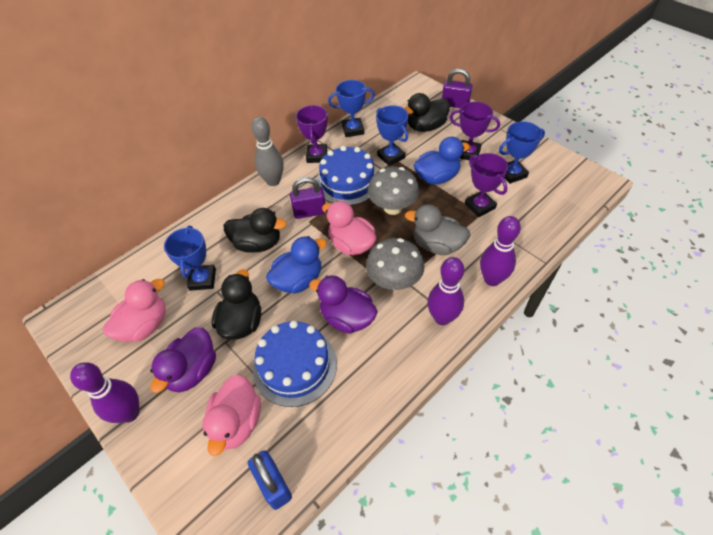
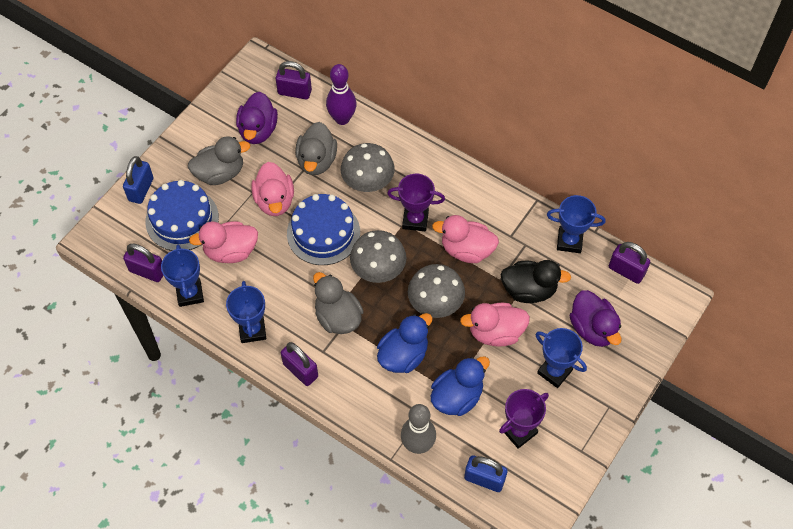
black duck: 3 -> 1
blue padlock: 1 -> 2
grey duck: 1 -> 3
grey mushroom: 2 -> 3
pink duck: 3 -> 4
purple bowling pin: 3 -> 1
purple padlock: 2 -> 4
purple trophy: 3 -> 2

